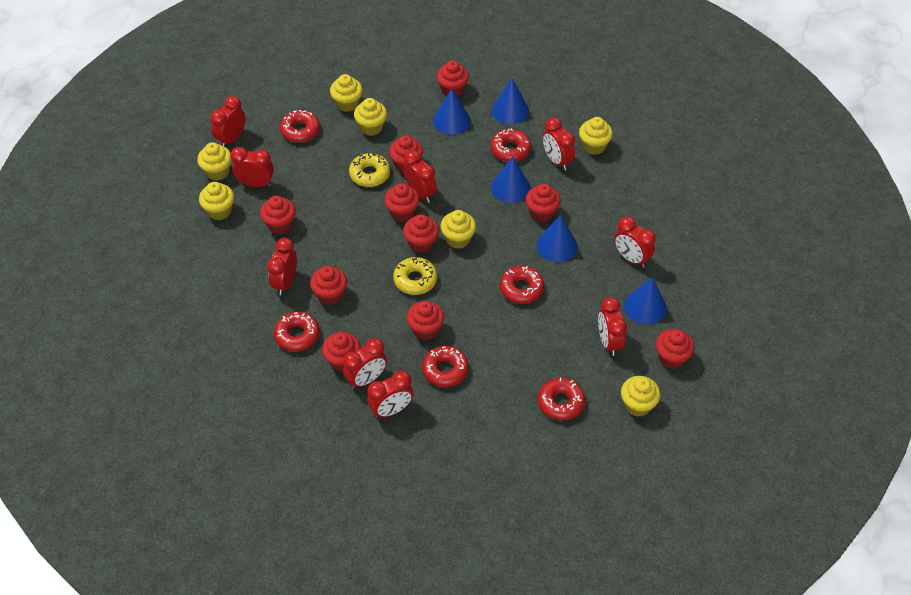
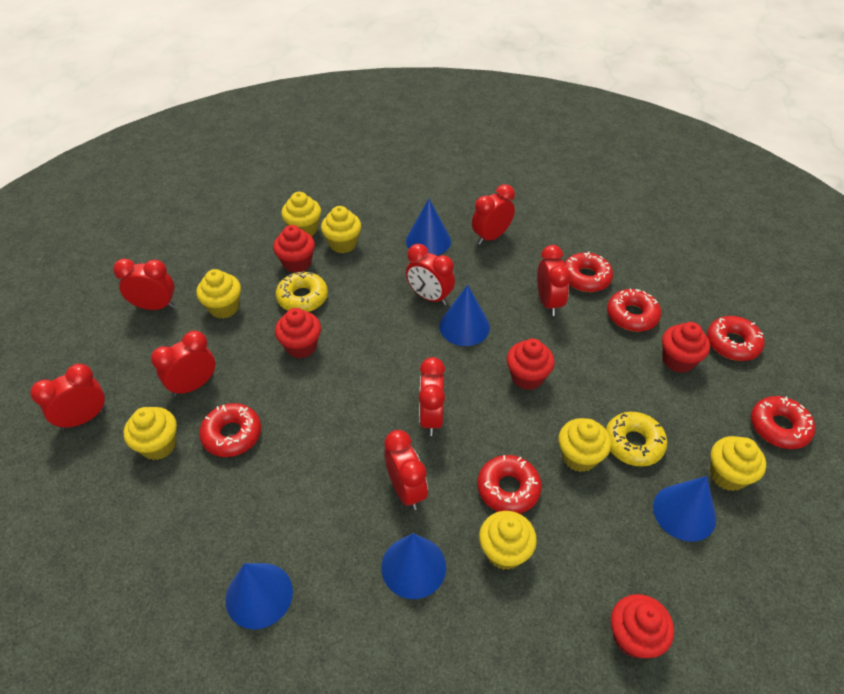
red clock: 9 -> 8
red cupcake: 10 -> 5

